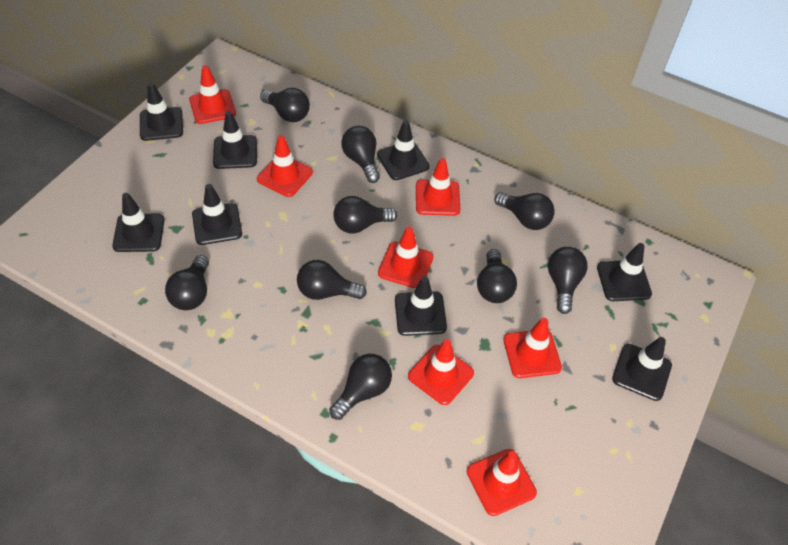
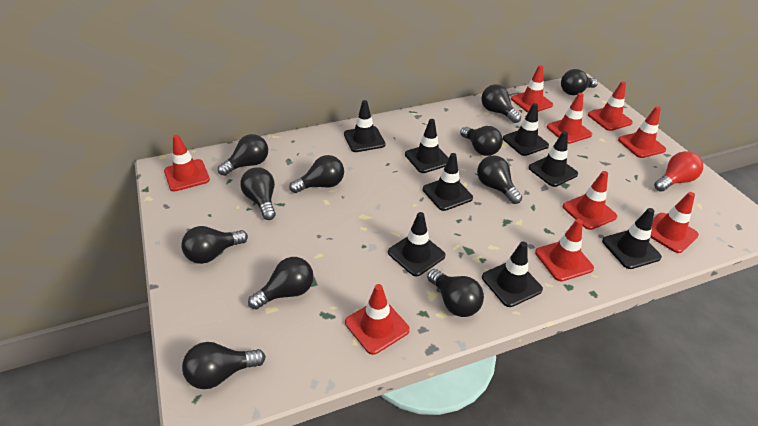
black light bulb: 9 -> 11
red light bulb: 0 -> 1
red traffic cone: 7 -> 9

